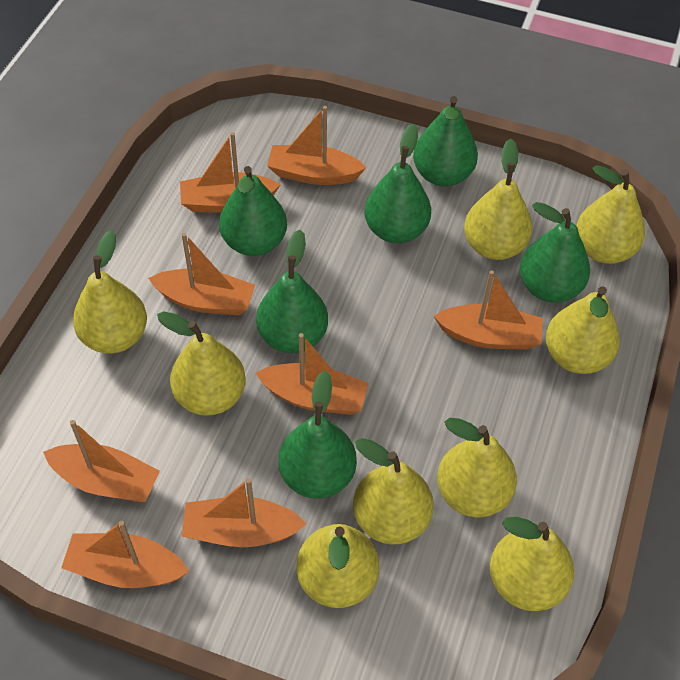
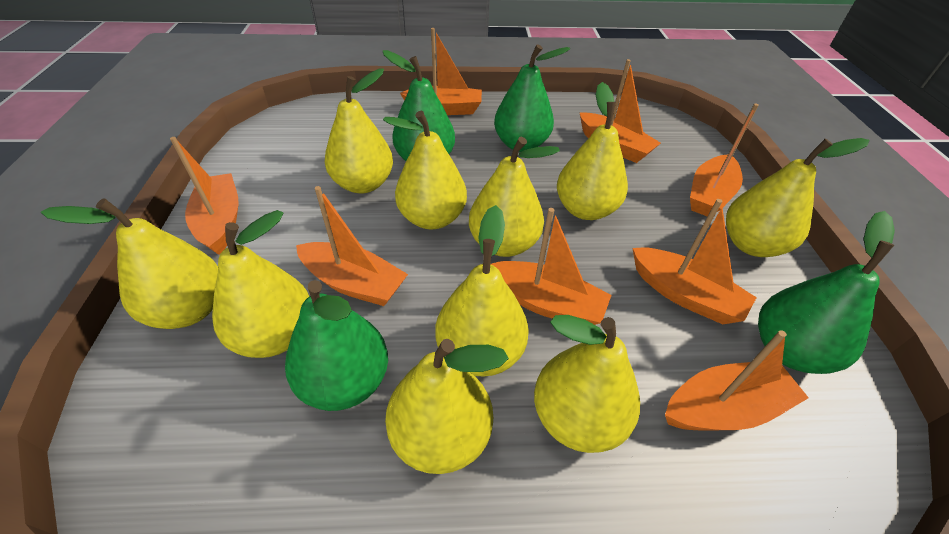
green pear: 6 -> 4
yellow pear: 9 -> 10

